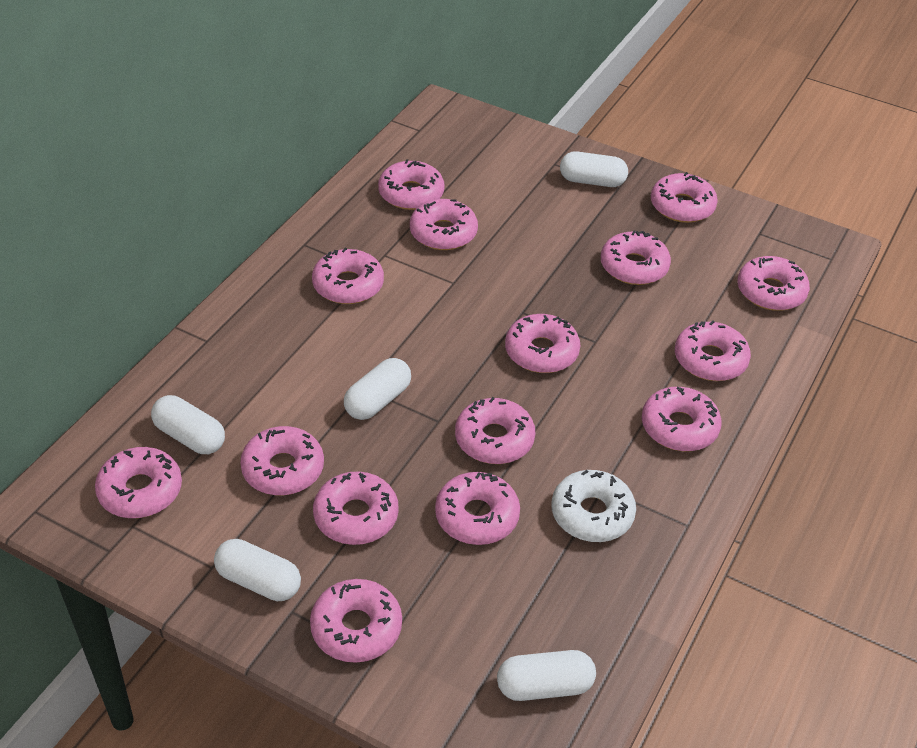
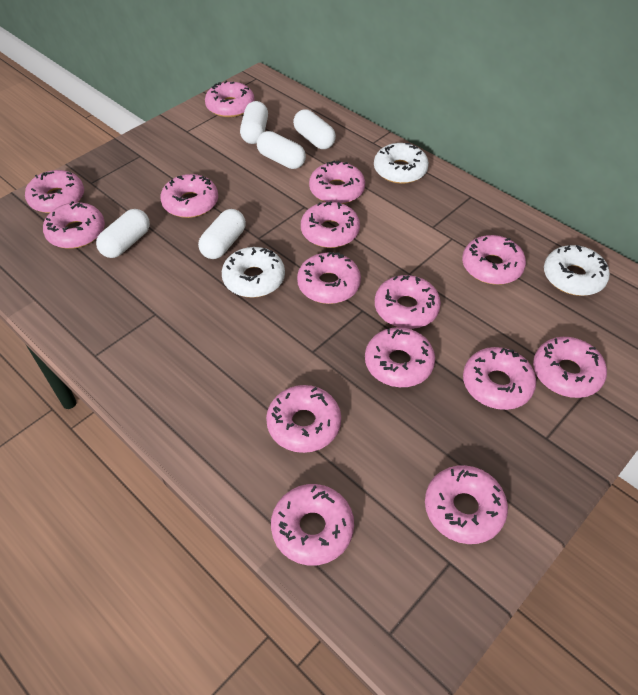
white donut: 1 -> 3

